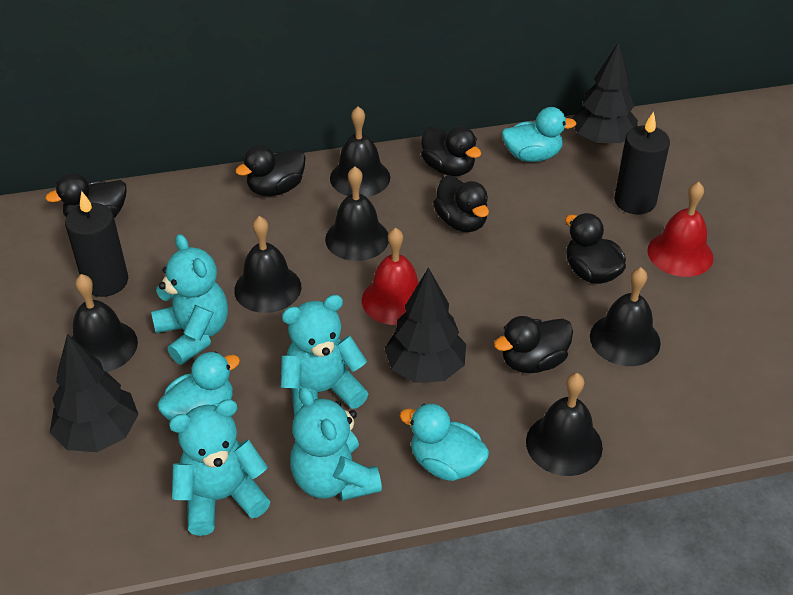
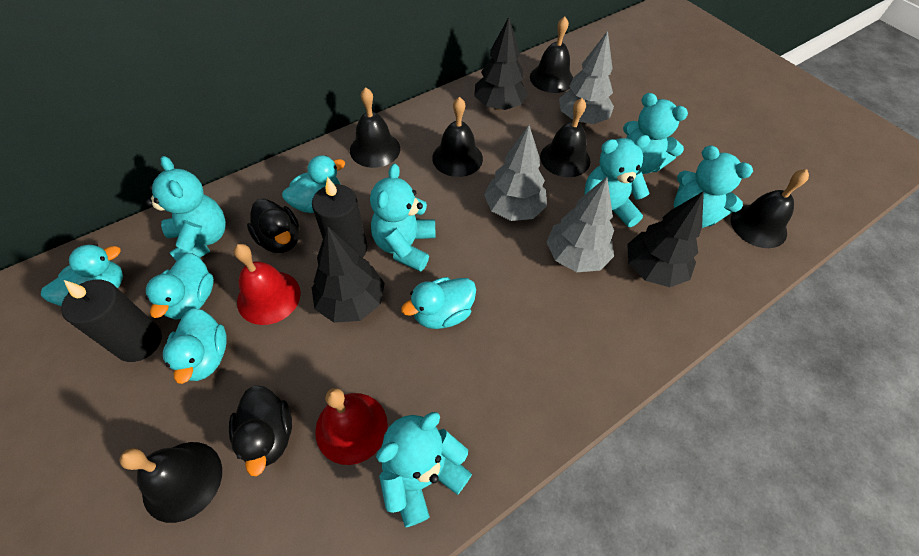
black duck: 6 -> 2
grey tree: 0 -> 3
turquoise duck: 3 -> 5
turquoise teddy bear: 4 -> 6

